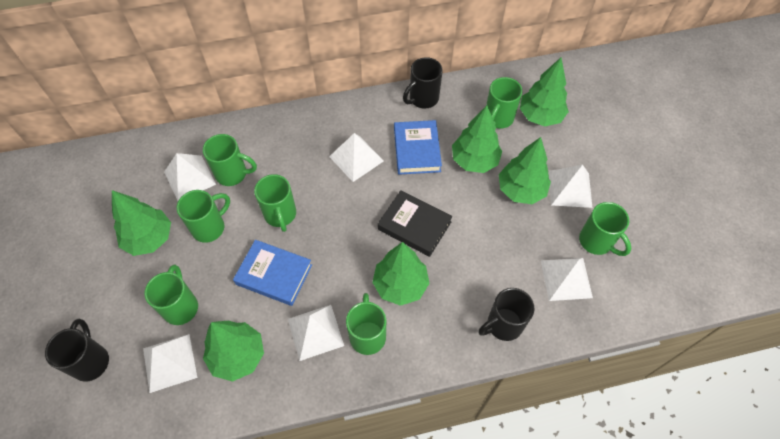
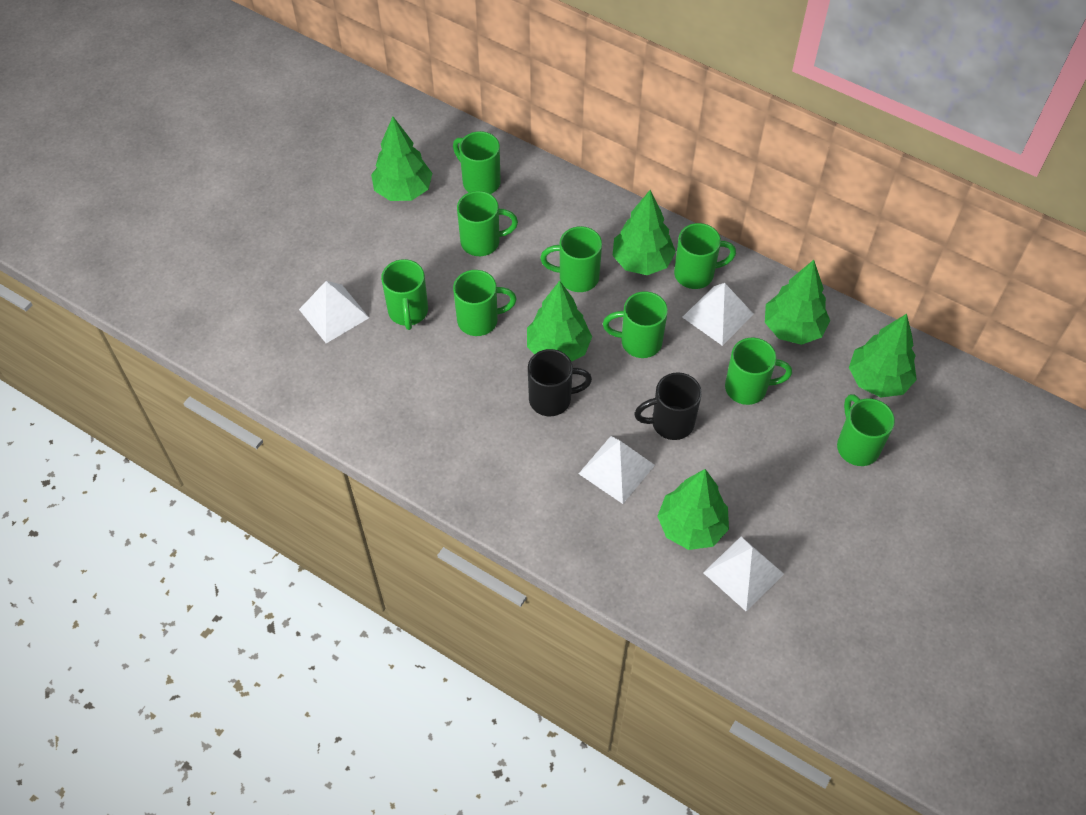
black book: 1 -> 0
black mug: 3 -> 2
blue book: 2 -> 0
green mug: 7 -> 9
white pyramid: 6 -> 4

